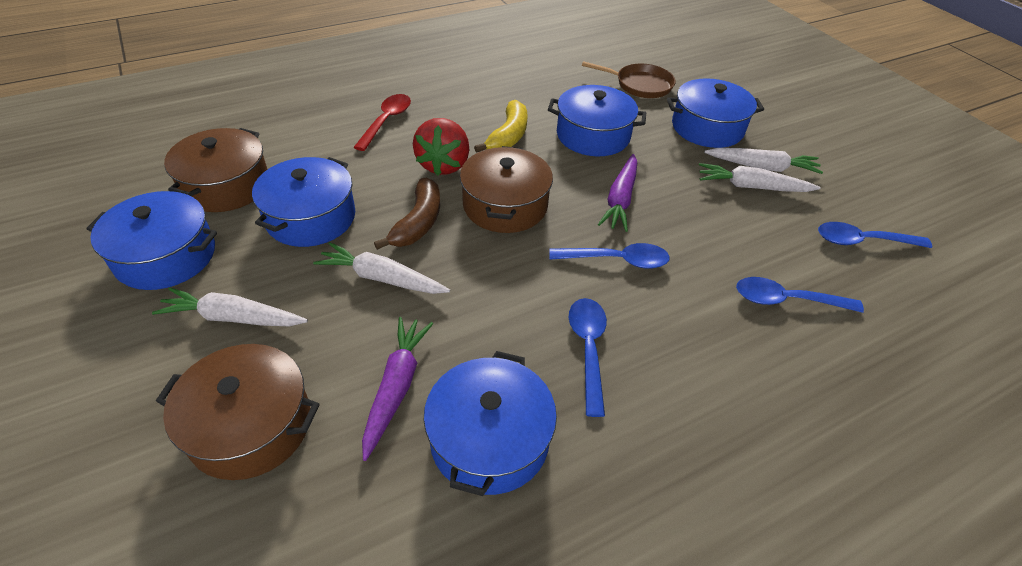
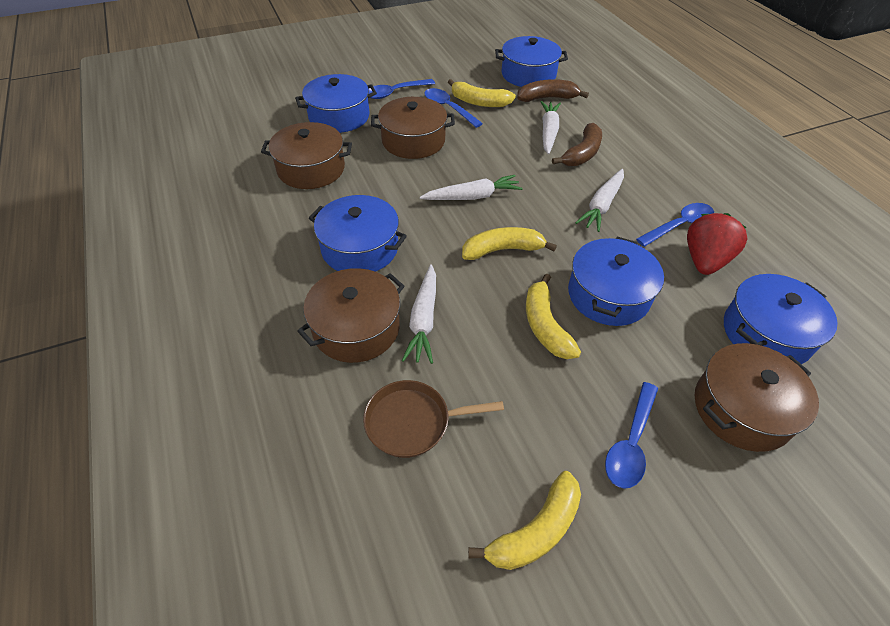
brown banana: 1 -> 2
brown pot: 3 -> 4
purple carrot: 2 -> 0
red spoon: 1 -> 0
yellow banana: 1 -> 4

